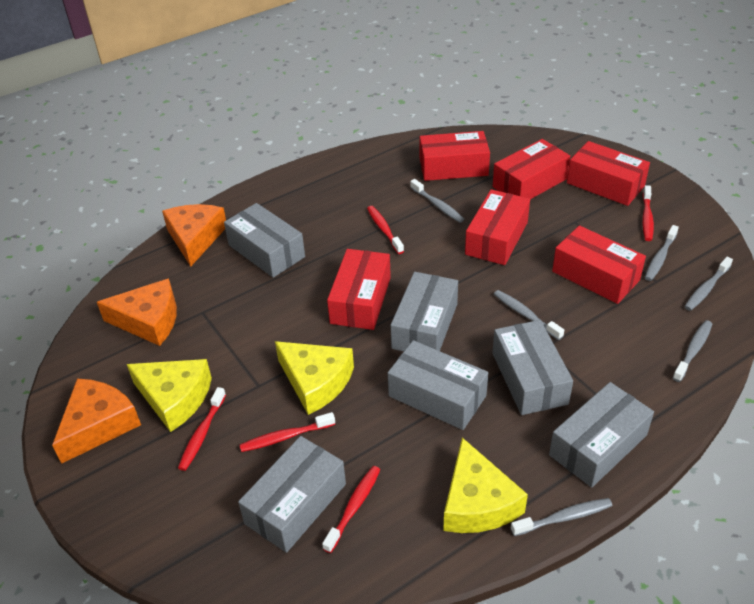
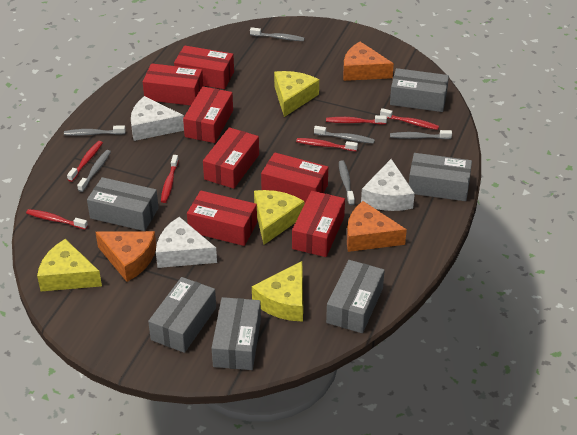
red box: 6 -> 7
red toothbrush: 5 -> 6
white cheese: 0 -> 3
yellow cheese: 3 -> 4

